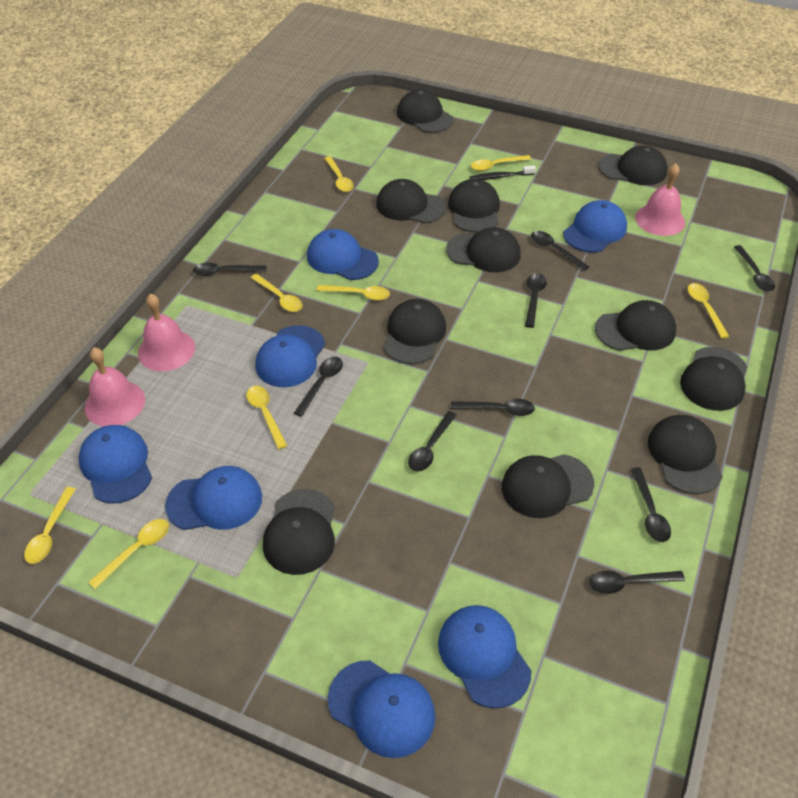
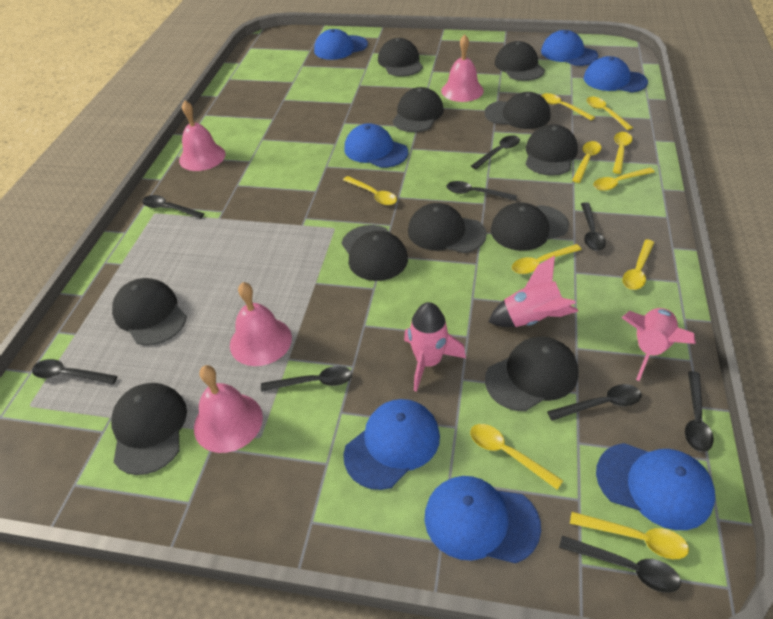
black toothbrush: 1 -> 0
pink bell: 3 -> 4
pink rocket: 0 -> 3
yellow spoon: 8 -> 10

